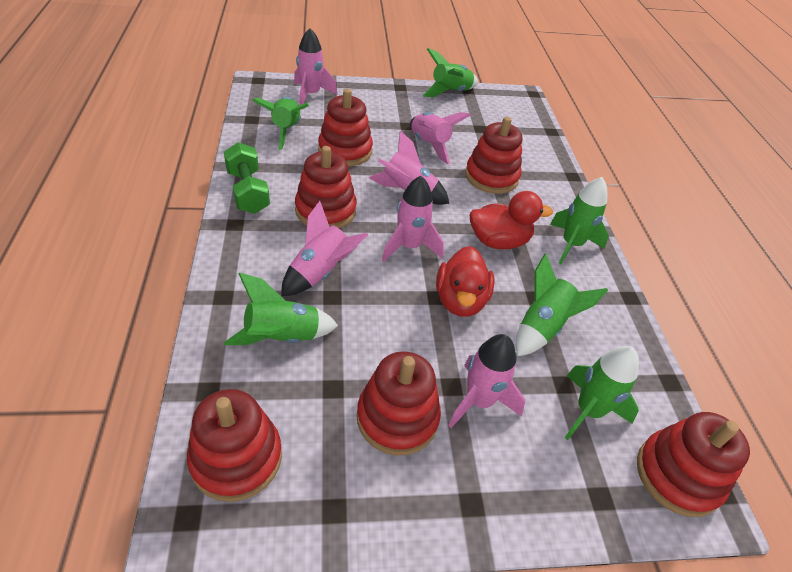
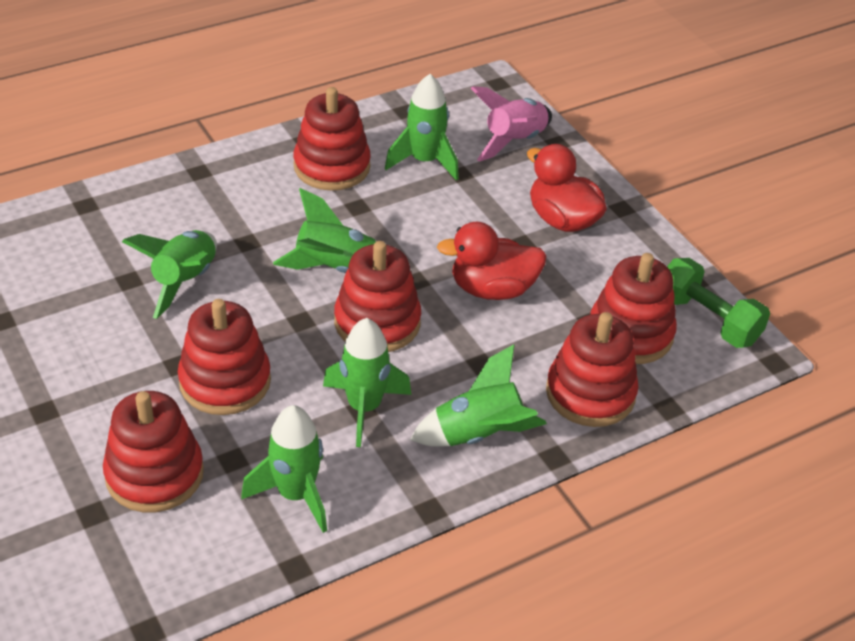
pink rocket: 6 -> 1

